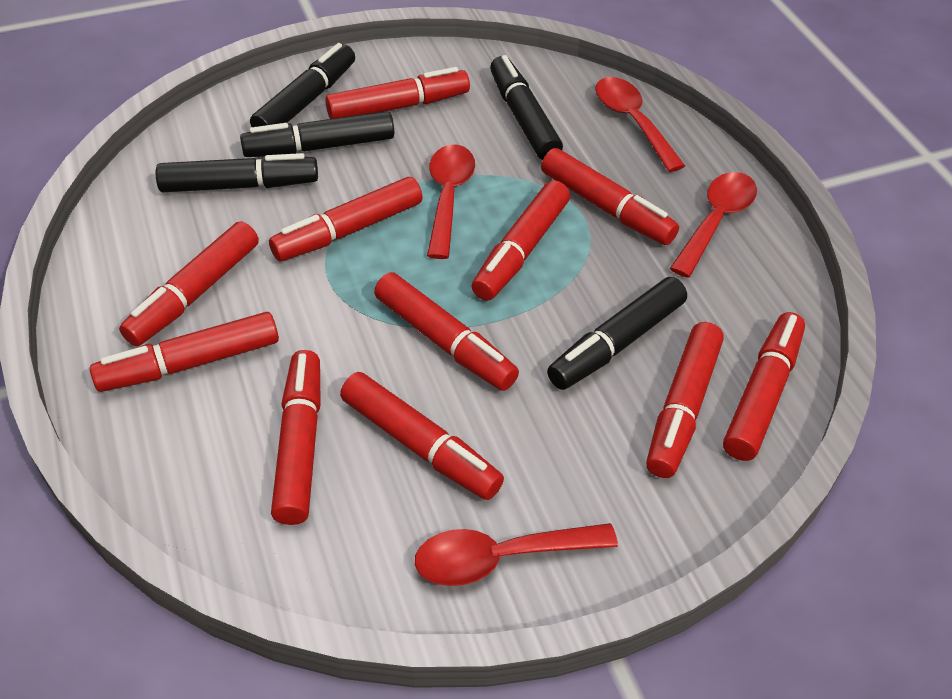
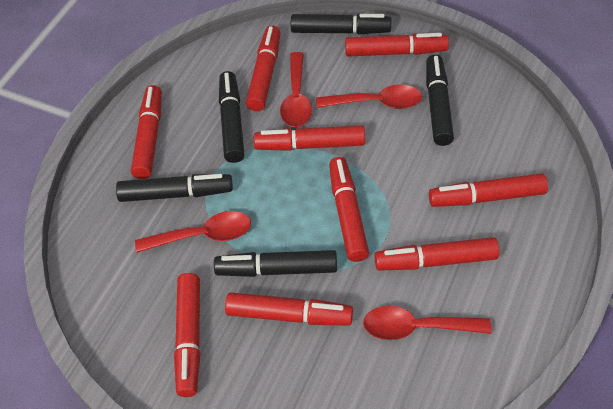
red marker: 11 -> 9

